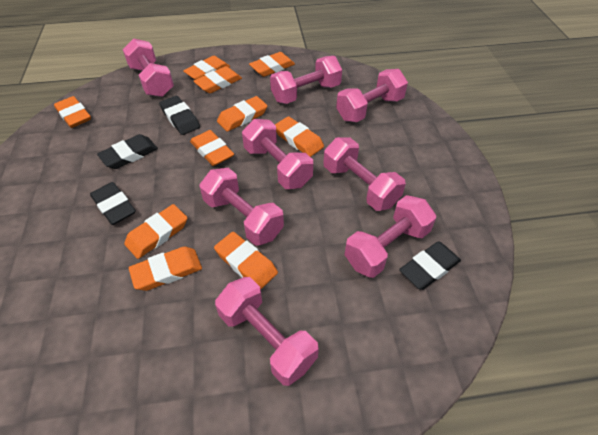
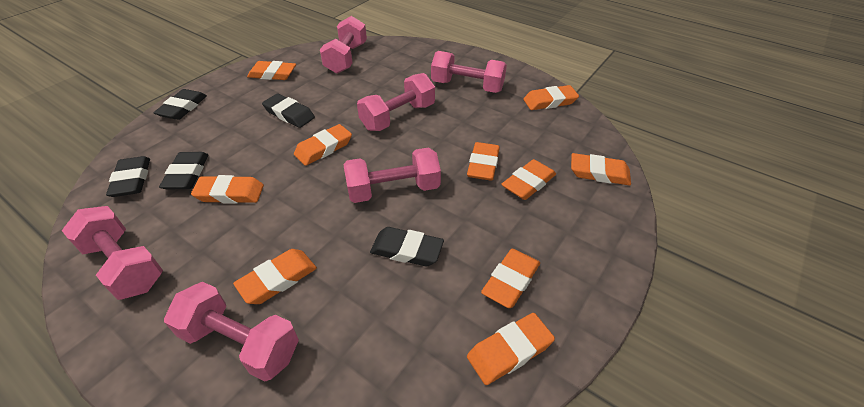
black eraser: 4 -> 5
pink dumbbell: 8 -> 6

